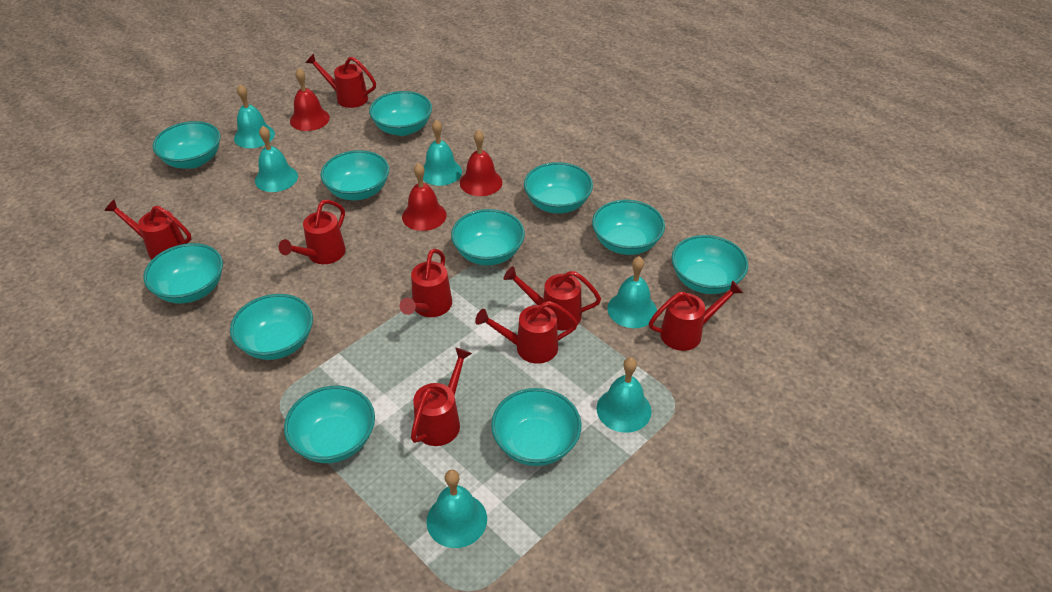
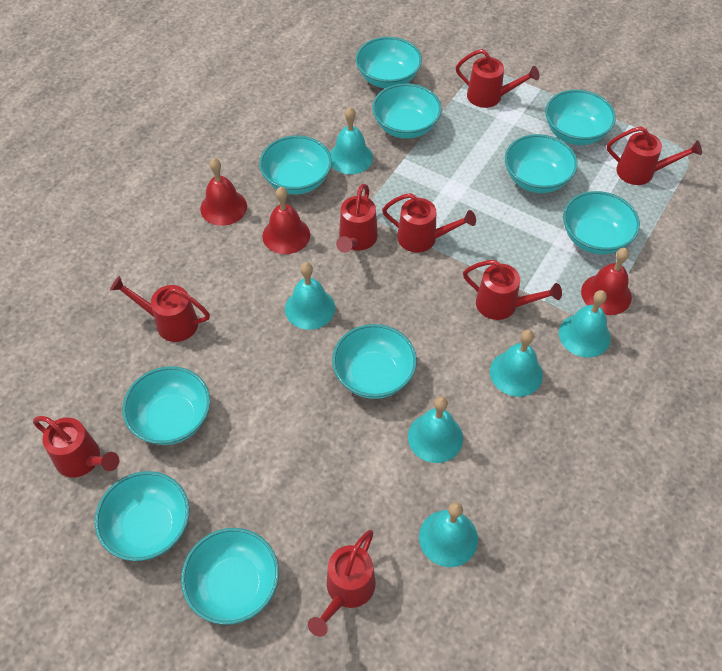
turquoise bowl: 11 -> 10

